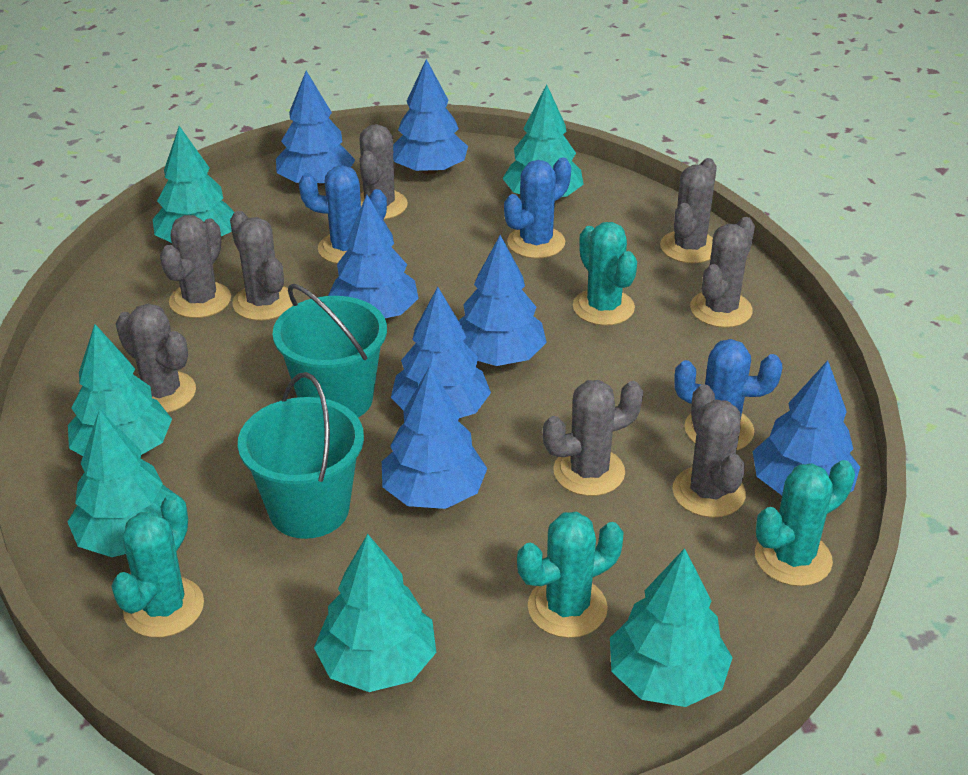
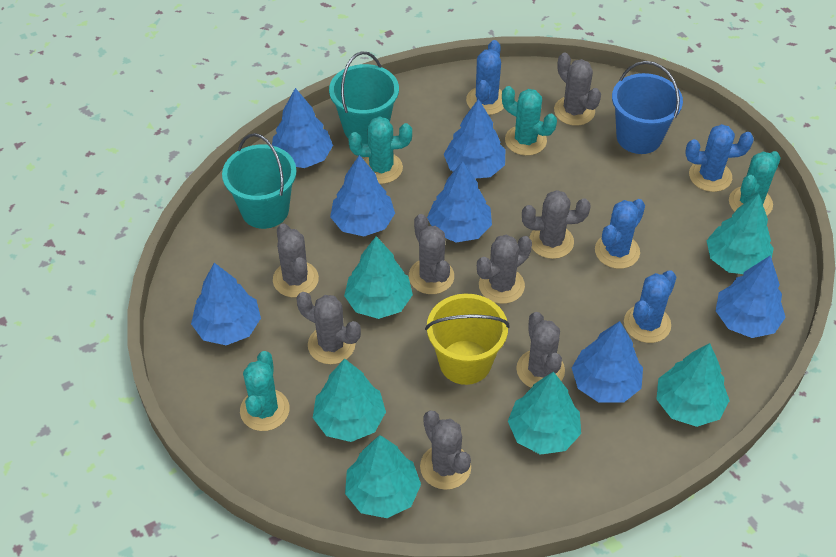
blue bucket: 0 -> 1
blue cactus: 3 -> 4
yellow bucket: 0 -> 1

